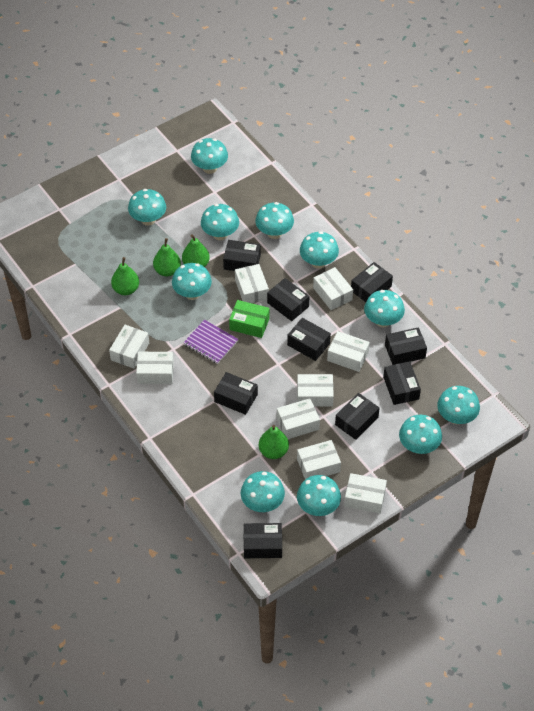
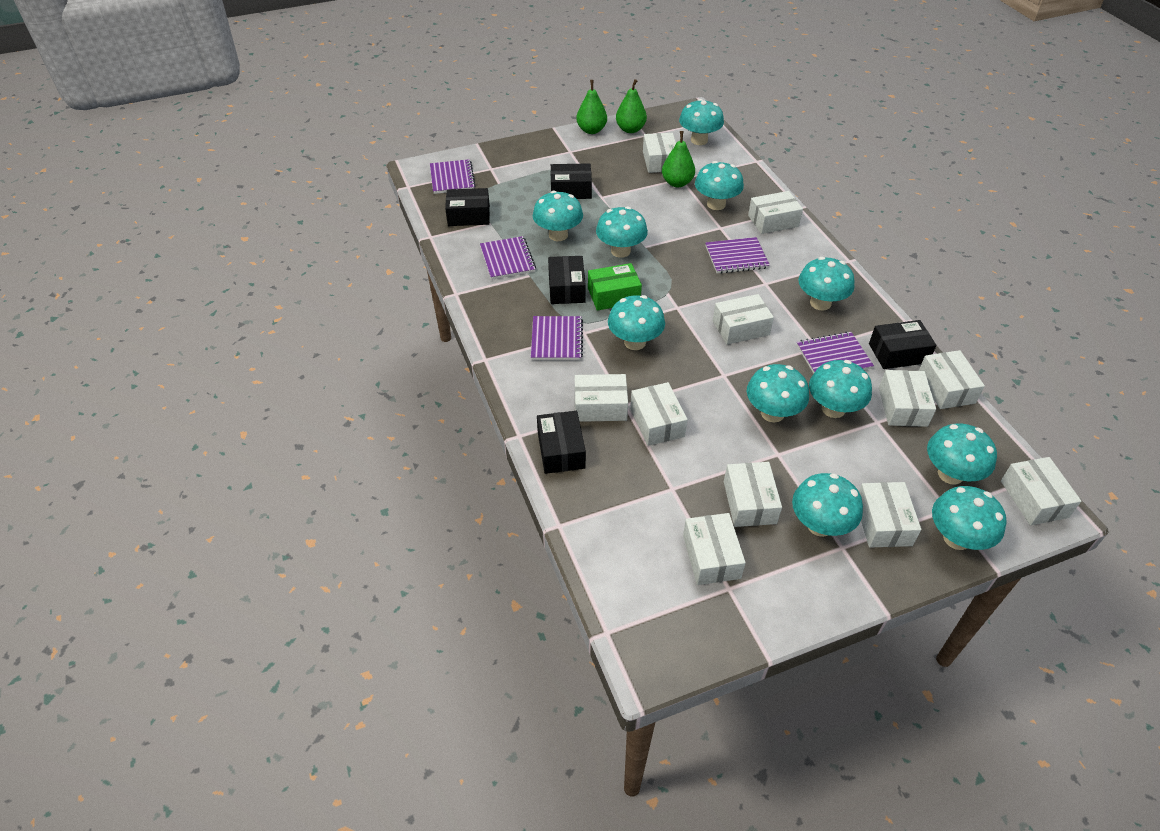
black box: 9 -> 5
green pear: 4 -> 3
purple notebook: 1 -> 5
white box: 9 -> 11

